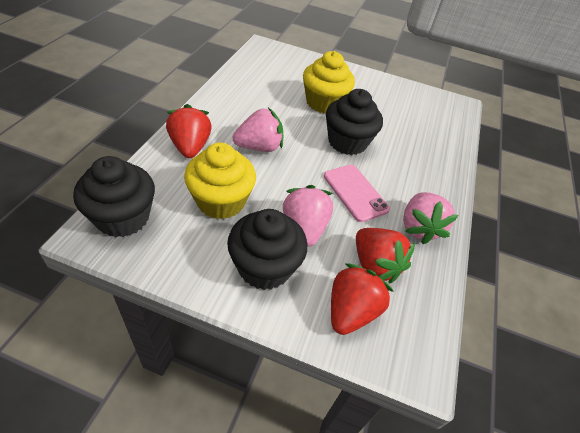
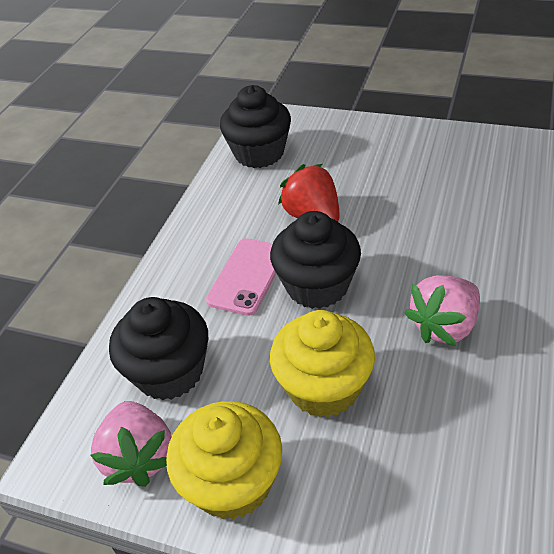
pink strawberry: 3 -> 2
red strawberry: 3 -> 1

